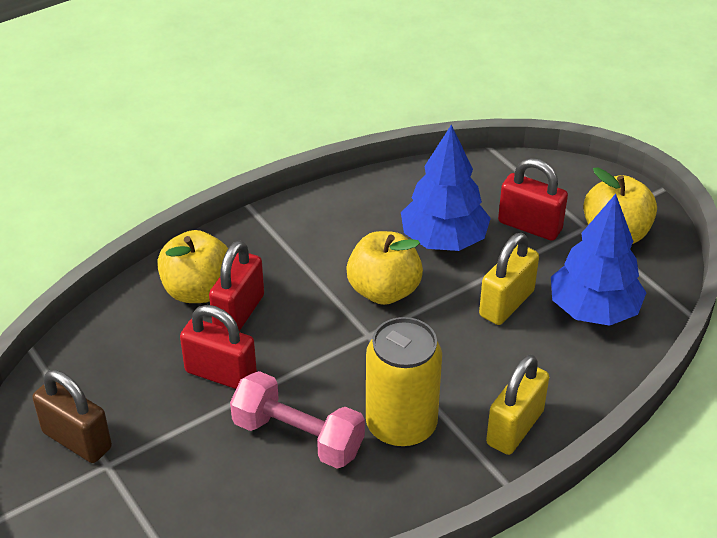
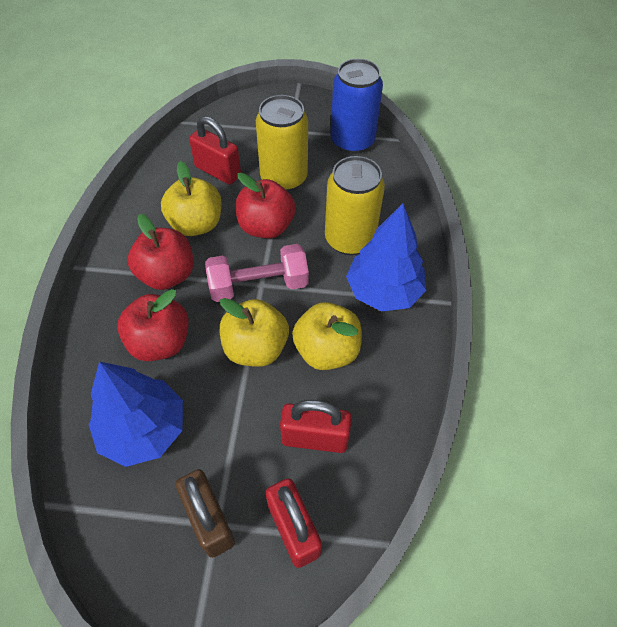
blue can: 0 -> 1
red apple: 0 -> 3
yellow can: 1 -> 2
yellow padlock: 2 -> 0

